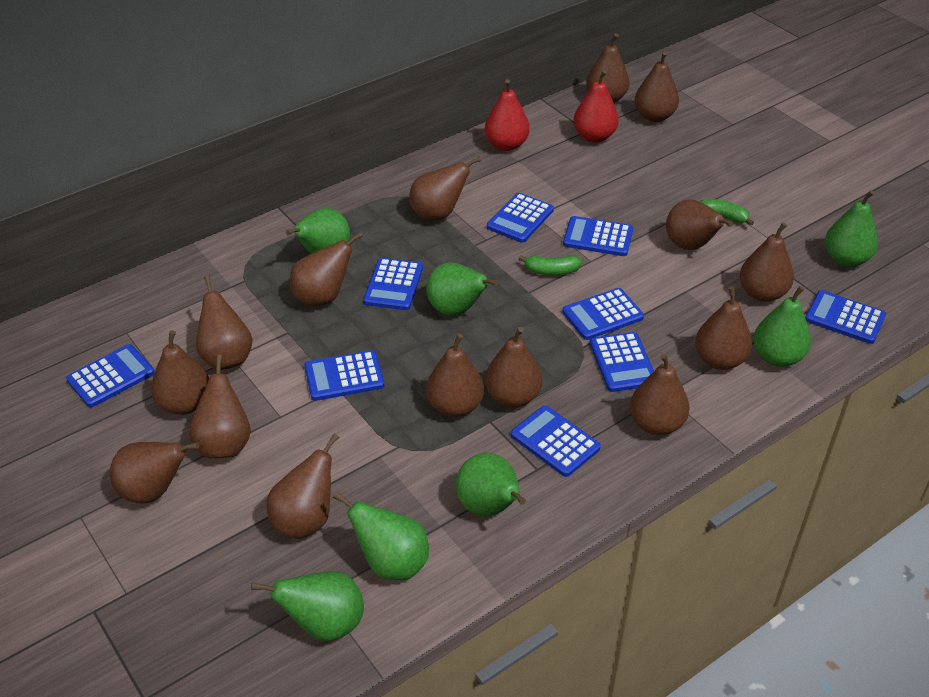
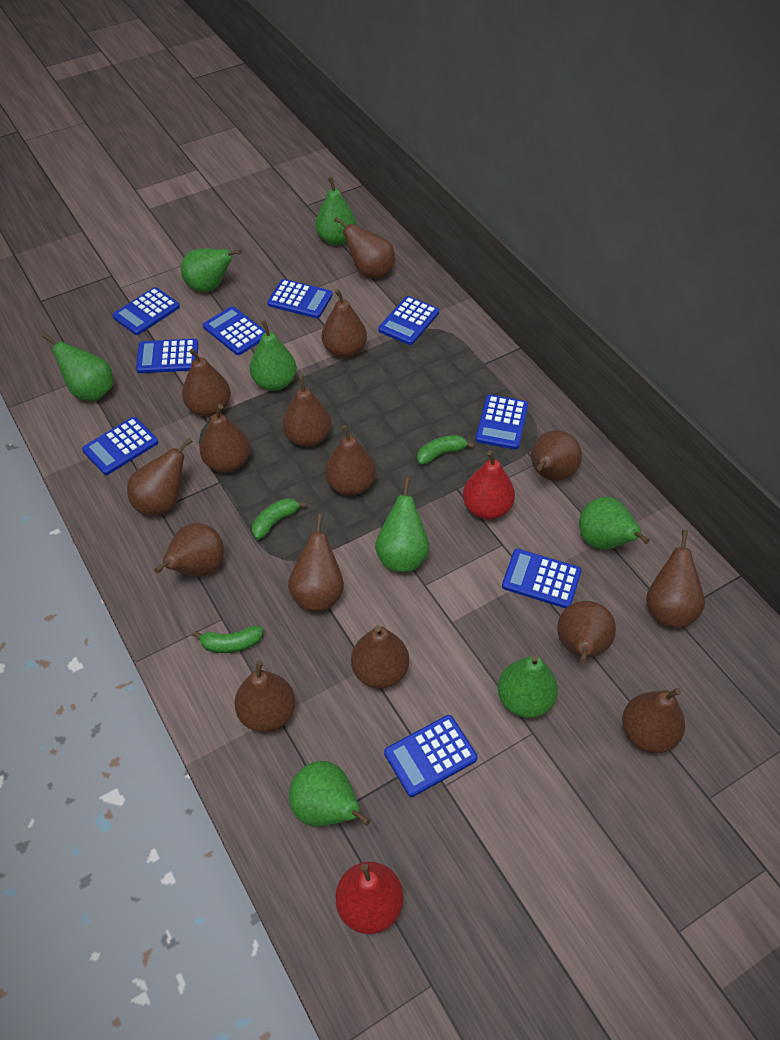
green banana: 2 -> 3
green pear: 7 -> 8

